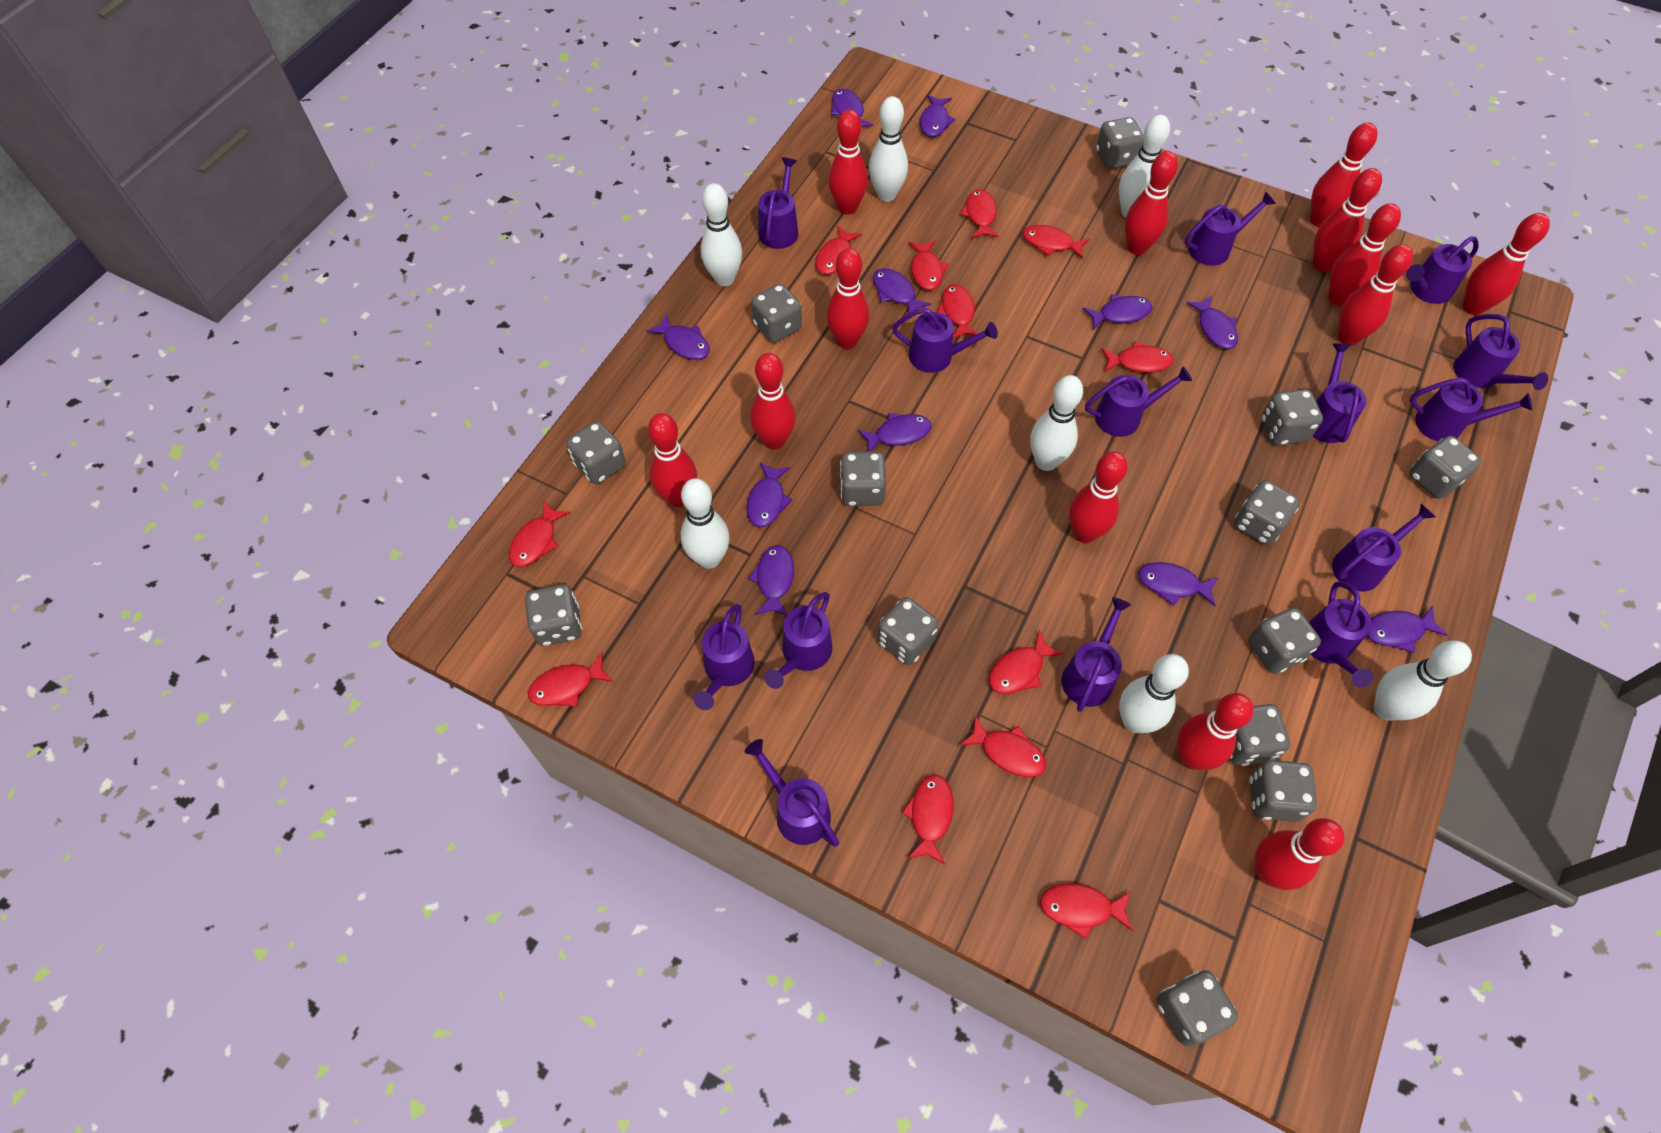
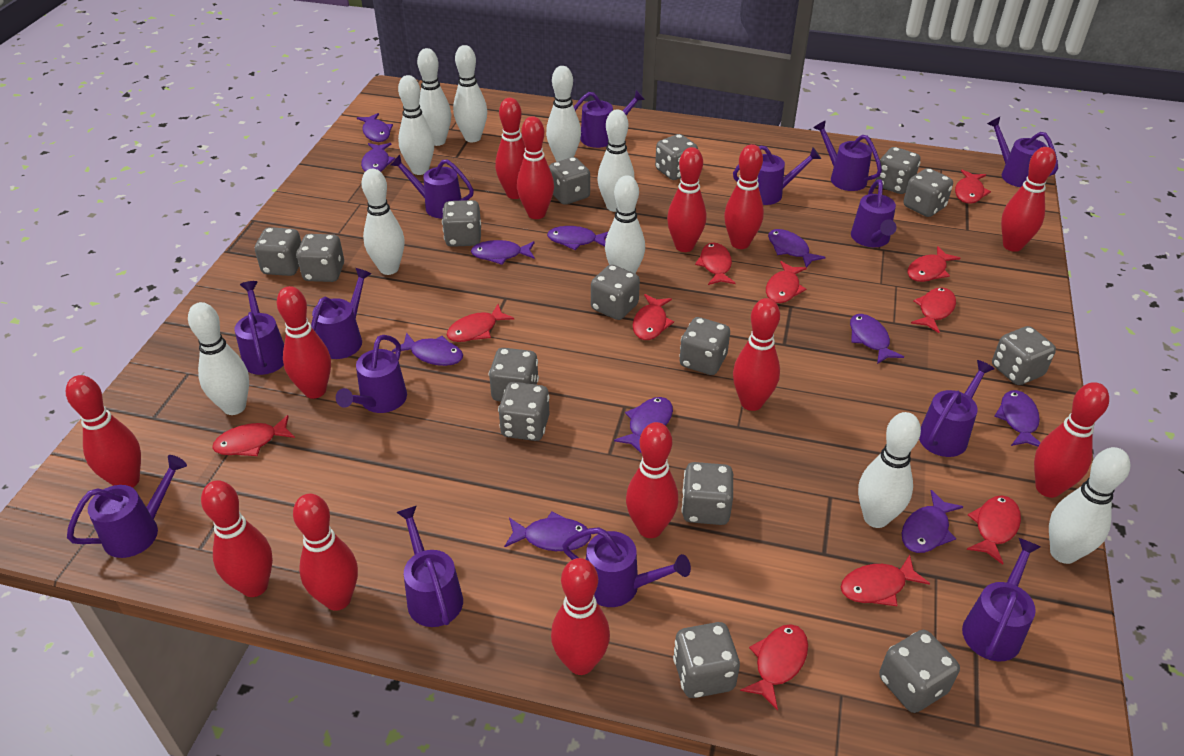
grey dice: 13 -> 15
red fish: 12 -> 11
white bowling pin: 7 -> 10

